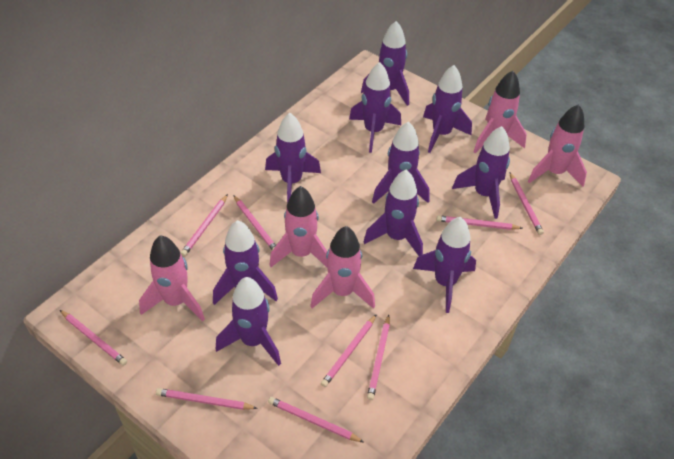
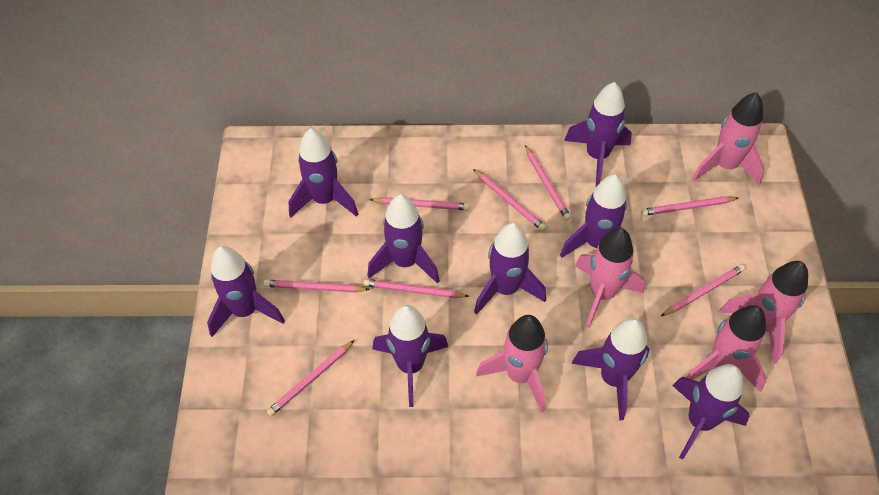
pink pencil: 9 -> 8
purple rocket: 10 -> 9

